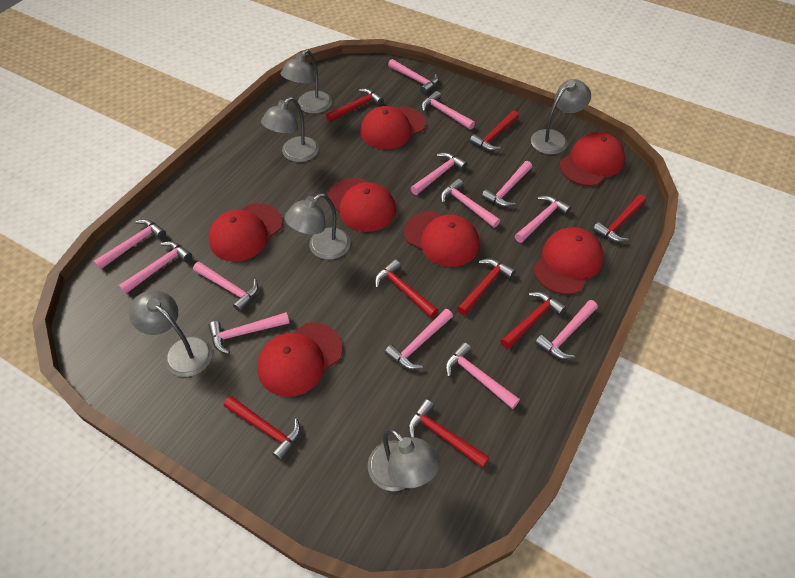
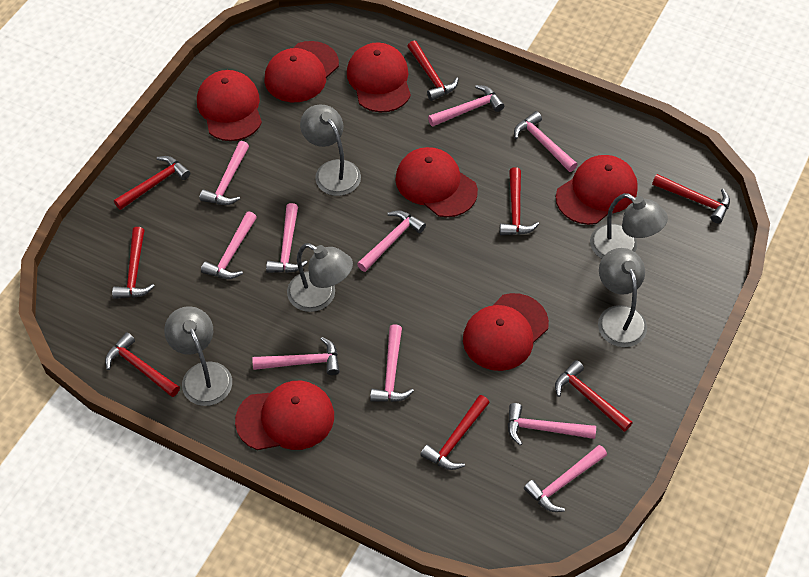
grey lamp: 6 -> 5
pink hammer: 13 -> 10

